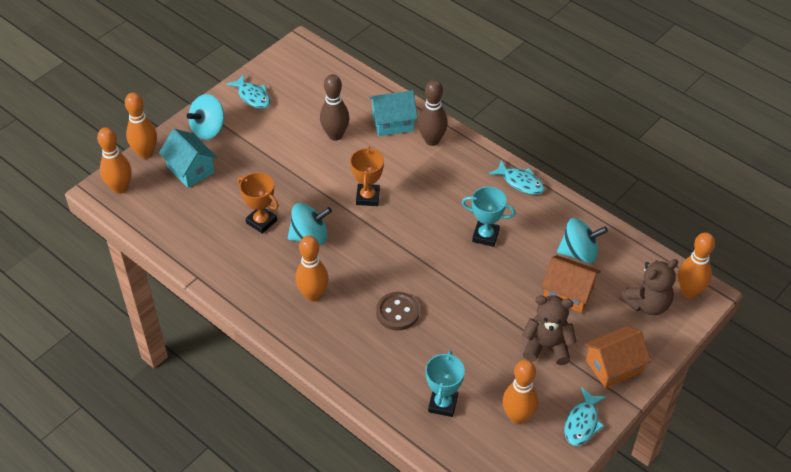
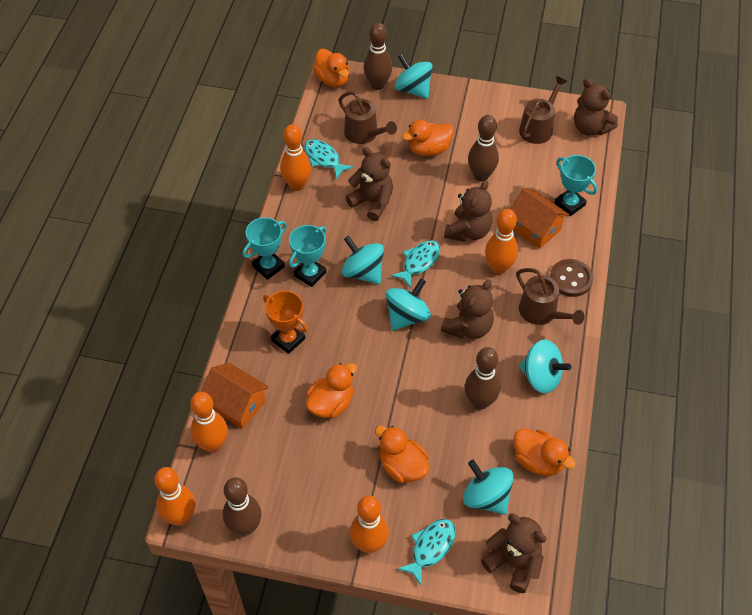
brown bowling pin: 2 -> 4
brown teddy bear: 2 -> 5
brown watering can: 0 -> 3
orange duck: 0 -> 5
orange trophy: 2 -> 1
turquoise house: 2 -> 0
turquoise spinning top: 3 -> 5
turquoise trophy: 2 -> 3

